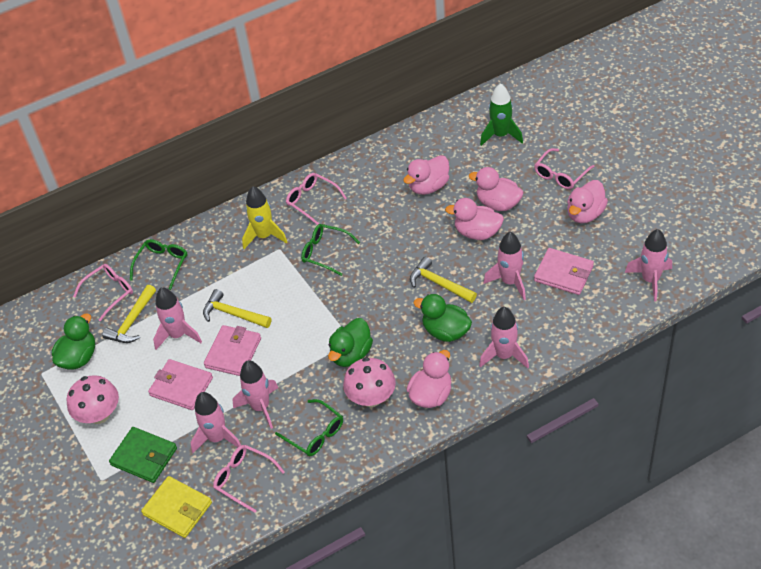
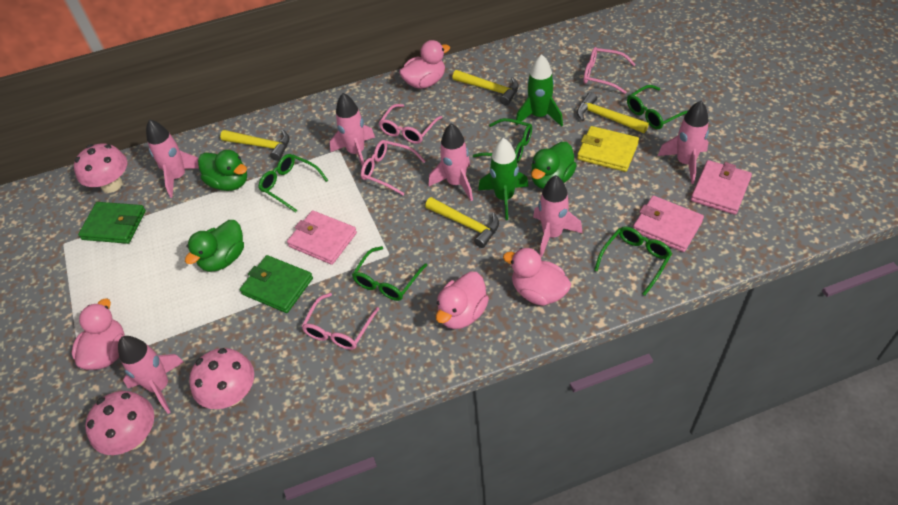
green glasses: 3 -> 5
green rocket: 1 -> 2
green wallet: 1 -> 2
pink duck: 5 -> 4
pink mushroom: 2 -> 3
yellow hammer: 3 -> 4
yellow rocket: 1 -> 0

